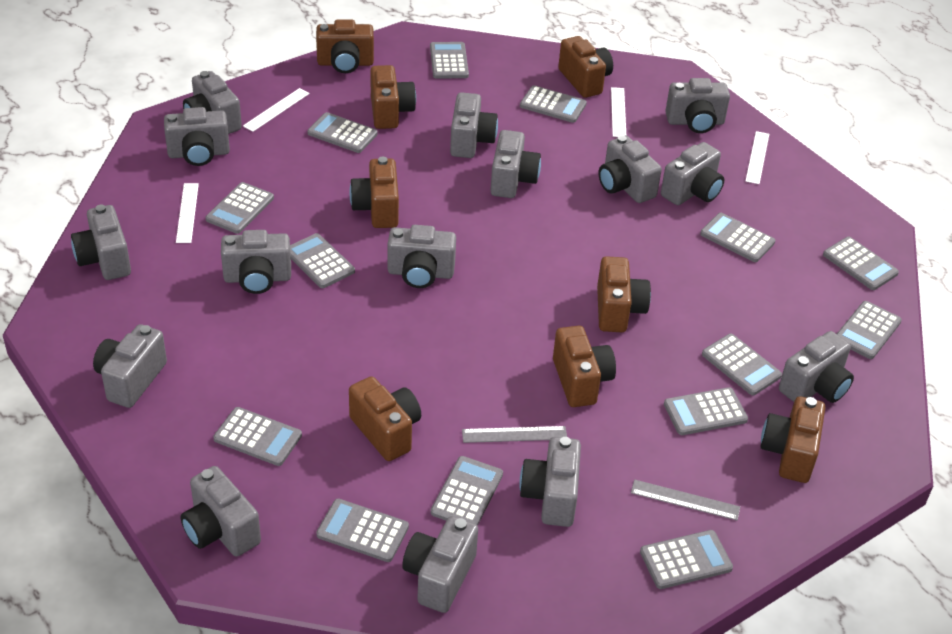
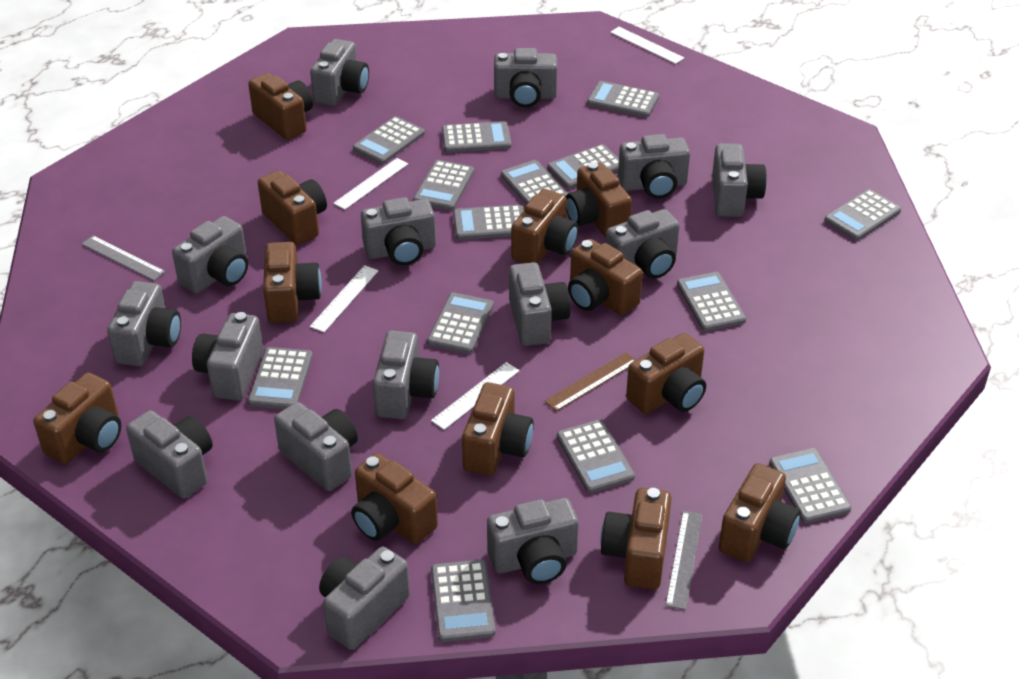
brown camera: 8 -> 12
brown ruler: 0 -> 1

